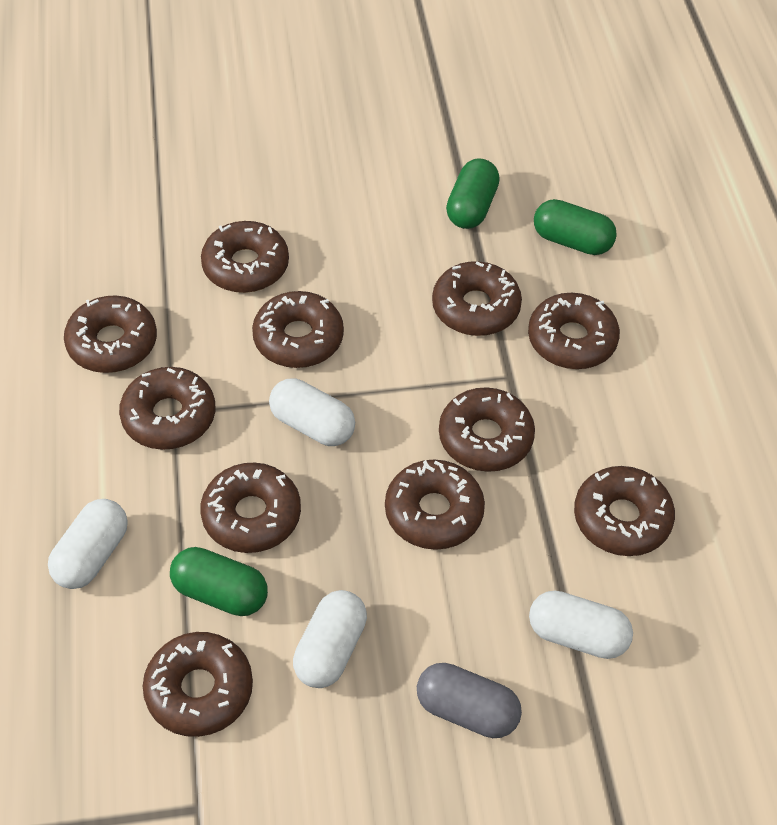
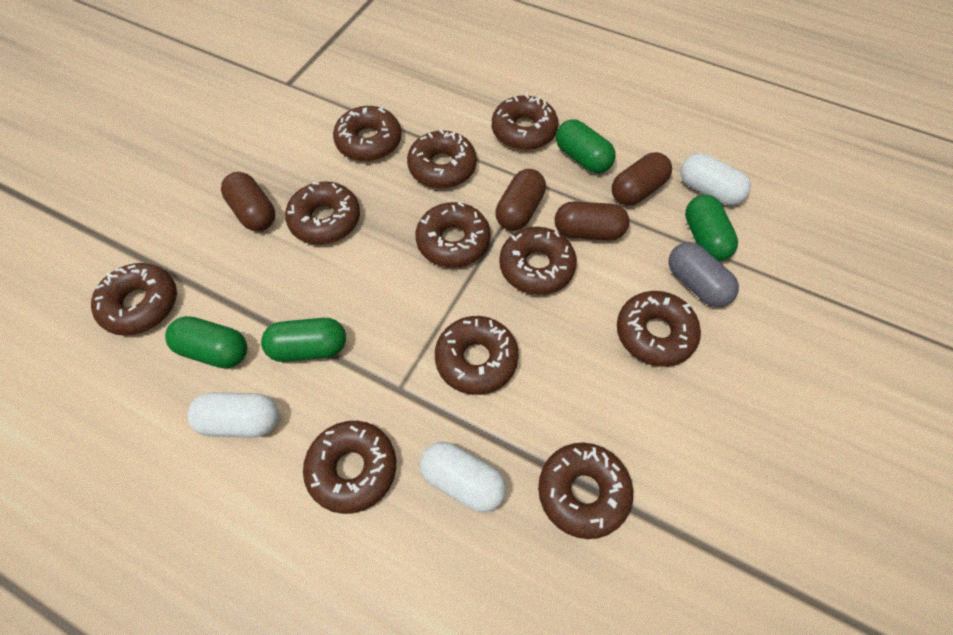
brown capsule: 0 -> 4
green capsule: 3 -> 4
white capsule: 4 -> 3

